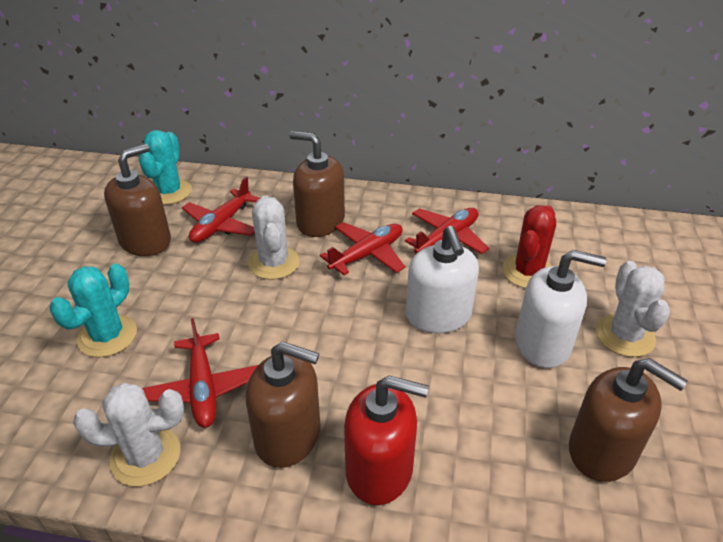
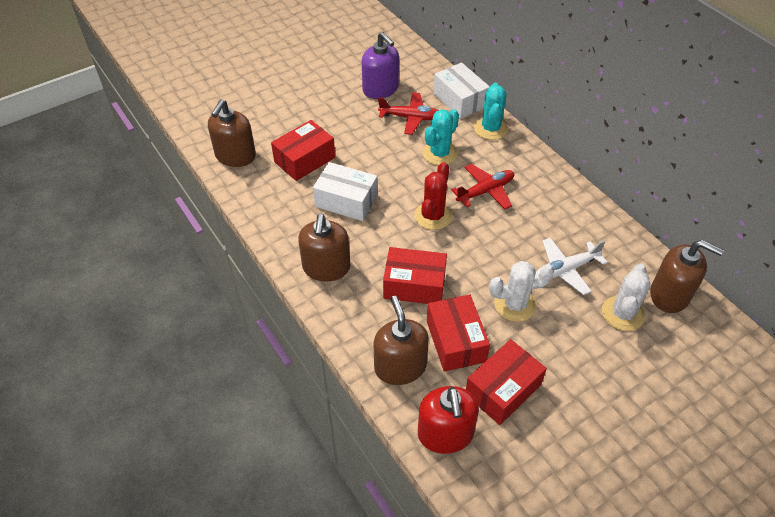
purple soap dispenser: 0 -> 1
red box: 0 -> 4
red plane: 4 -> 2
white box: 0 -> 2
white cactus: 3 -> 2
white plane: 0 -> 1
white soap dispenser: 2 -> 0

